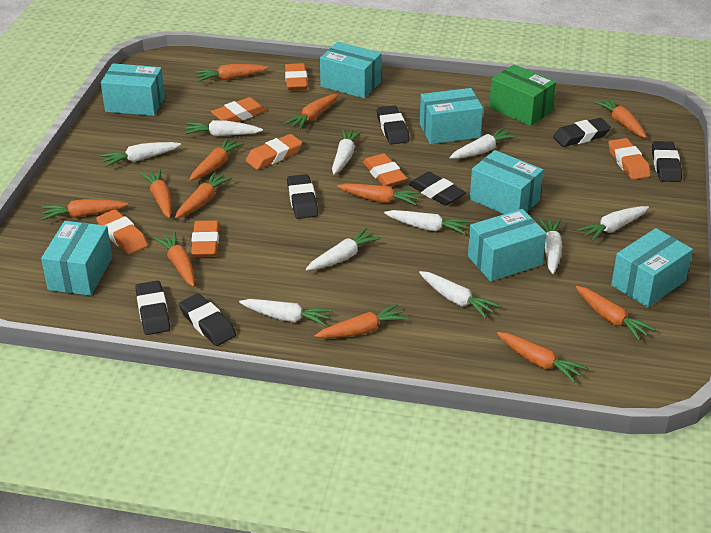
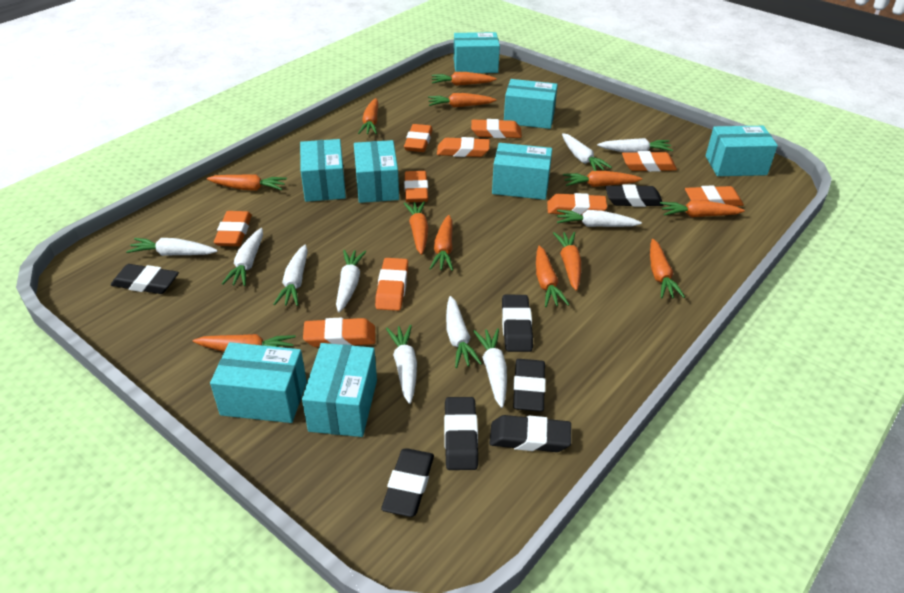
green box: 1 -> 0
orange eraser: 7 -> 10
turquoise box: 7 -> 8

